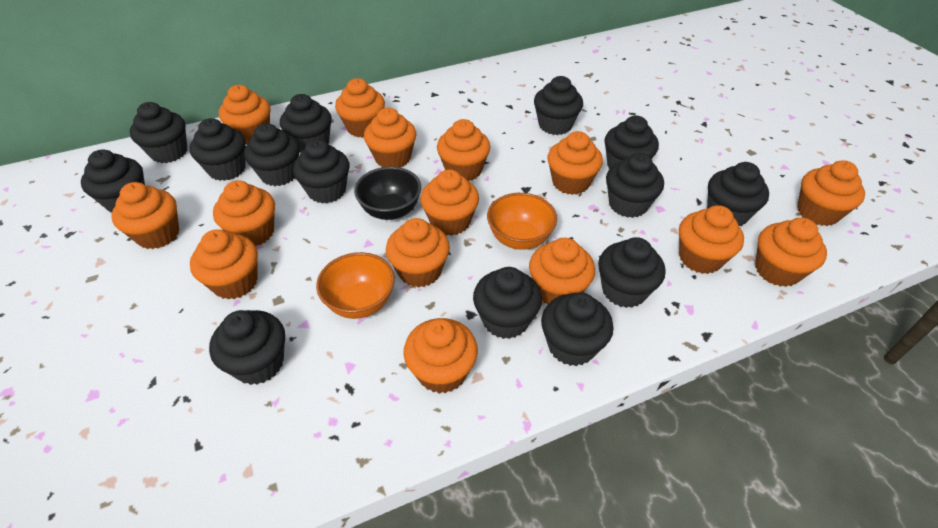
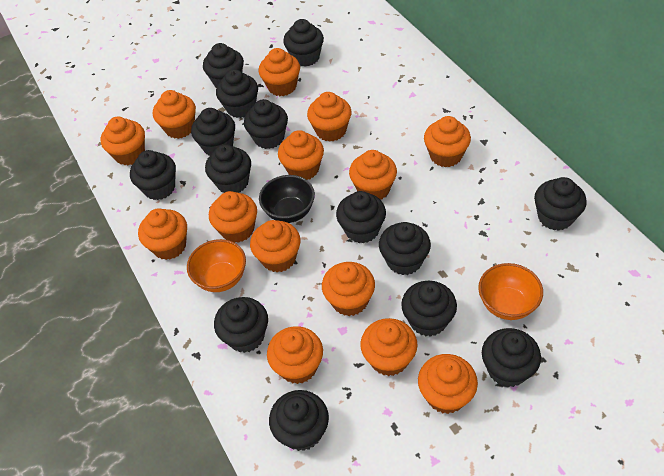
orange cupcake: 15 -> 14

